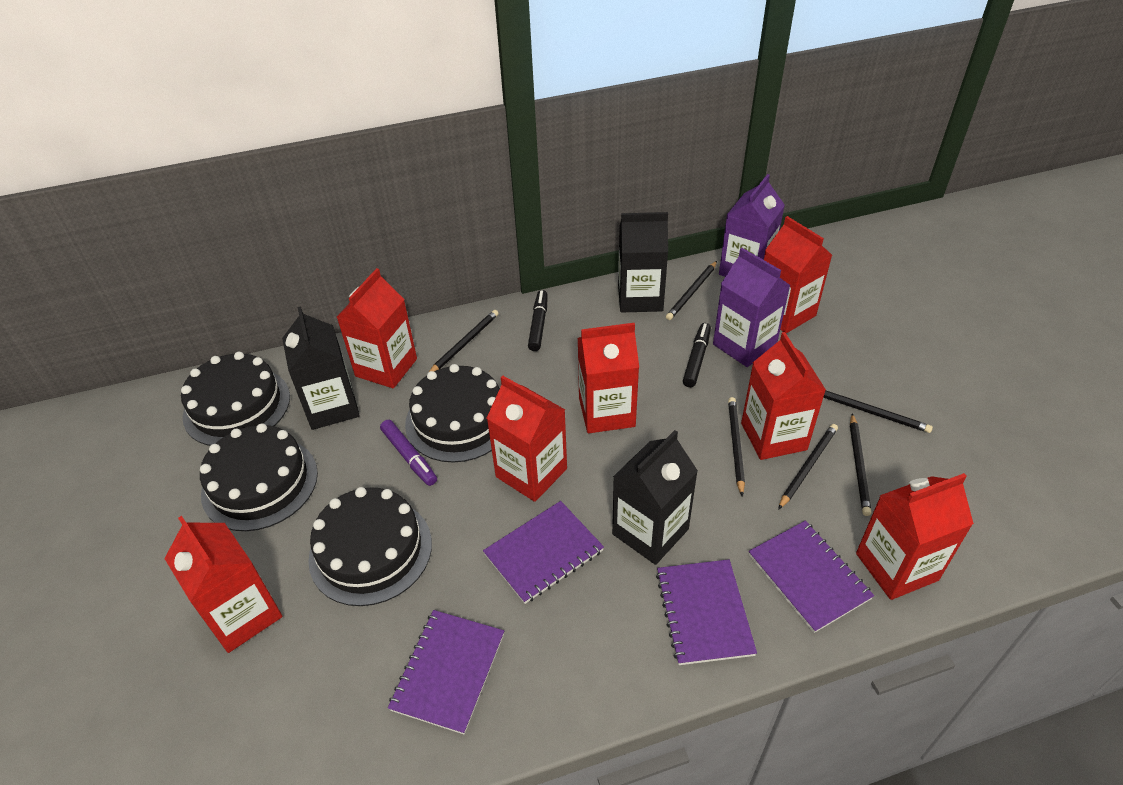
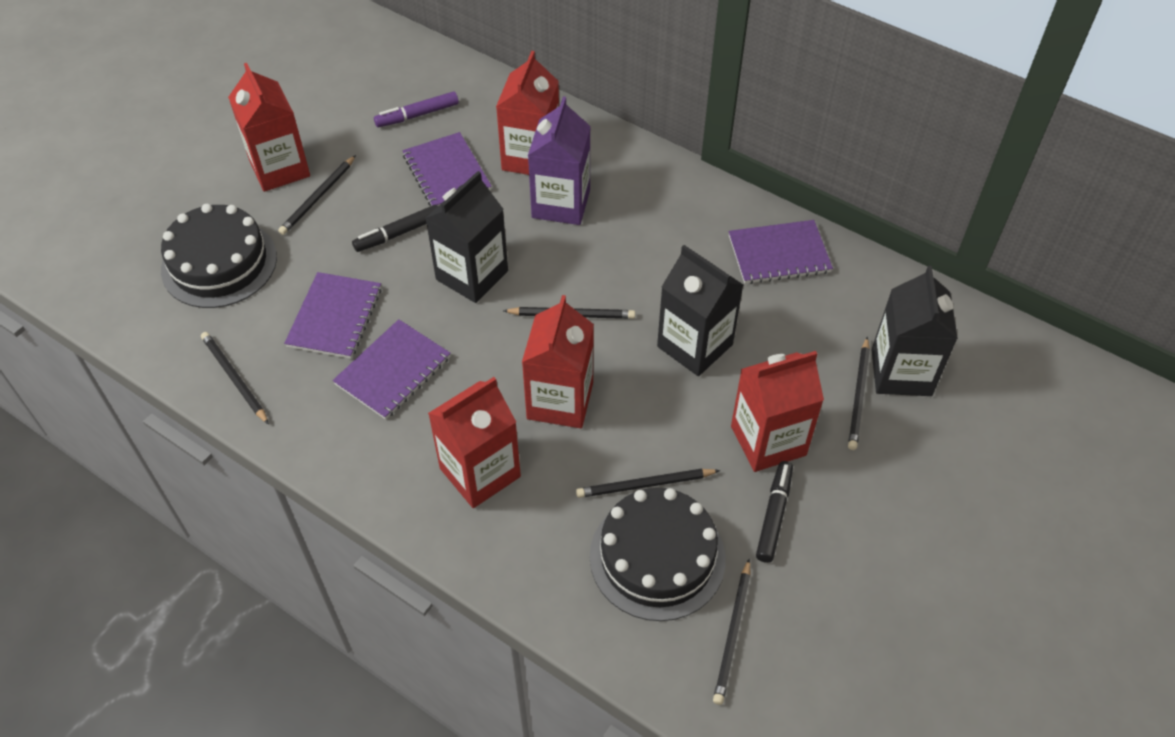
black cake: 4 -> 2
purple carton: 2 -> 1
red carton: 7 -> 5

